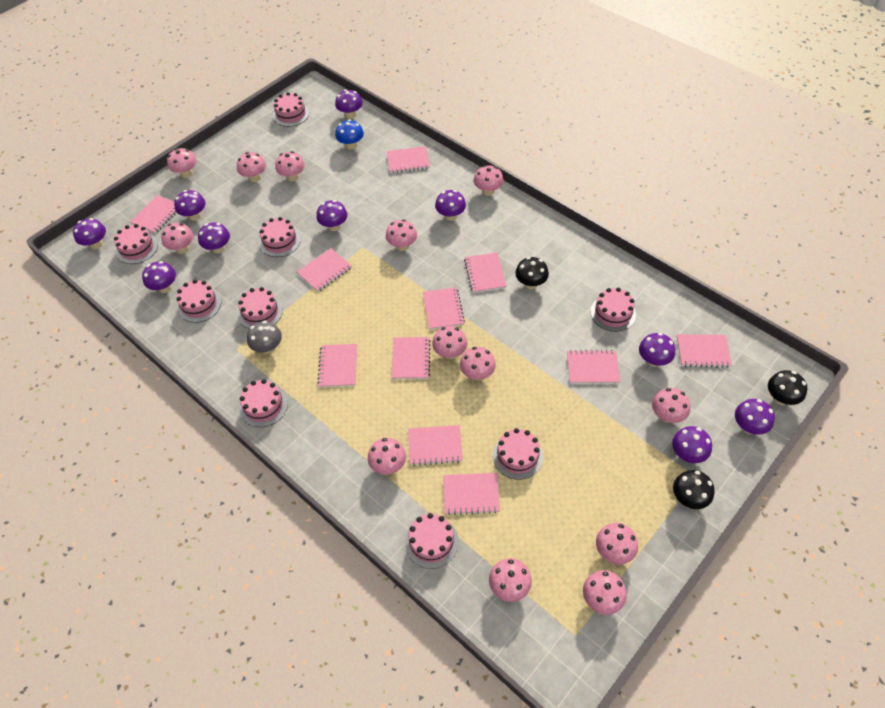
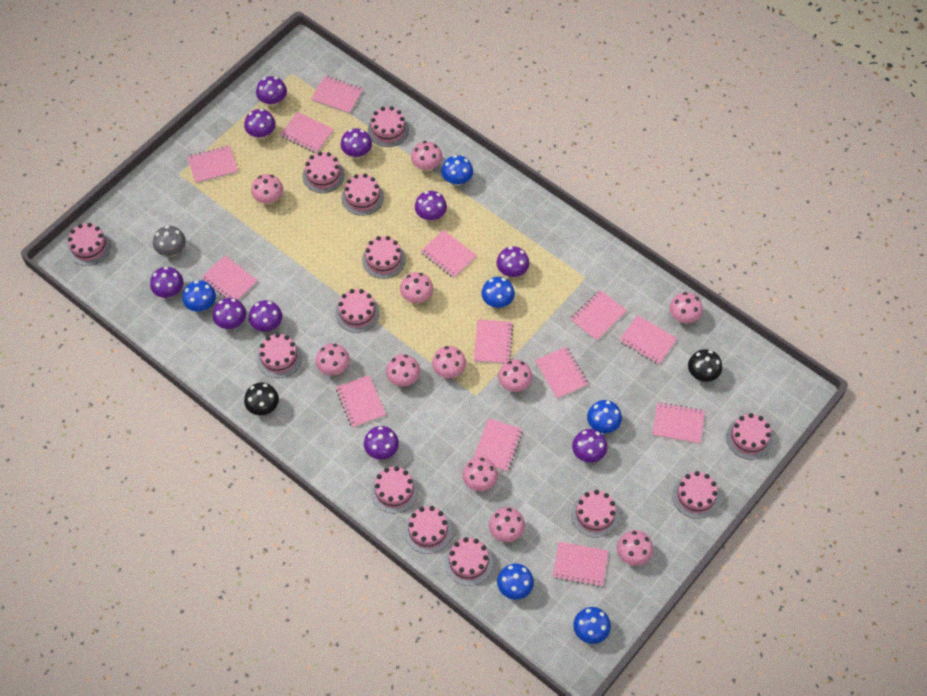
black mushroom: 3 -> 2
blue mushroom: 1 -> 6
pink cake: 9 -> 13
pink mushroom: 13 -> 11
pink notebook: 11 -> 13

